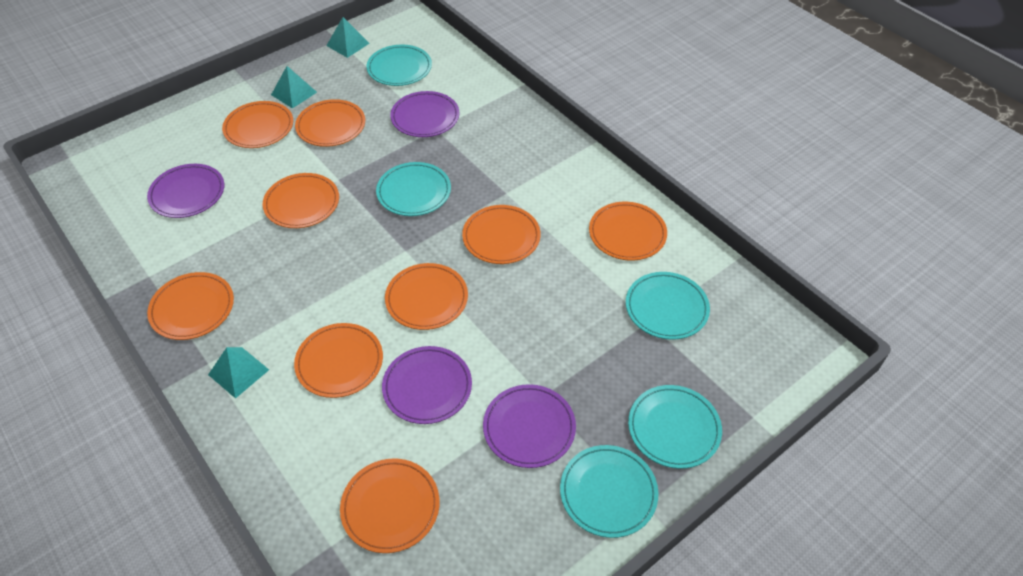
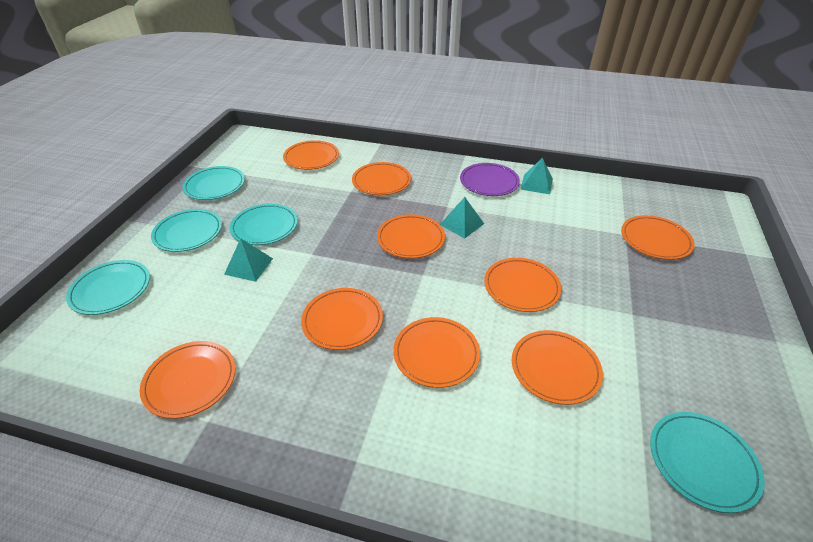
purple plate: 4 -> 1

